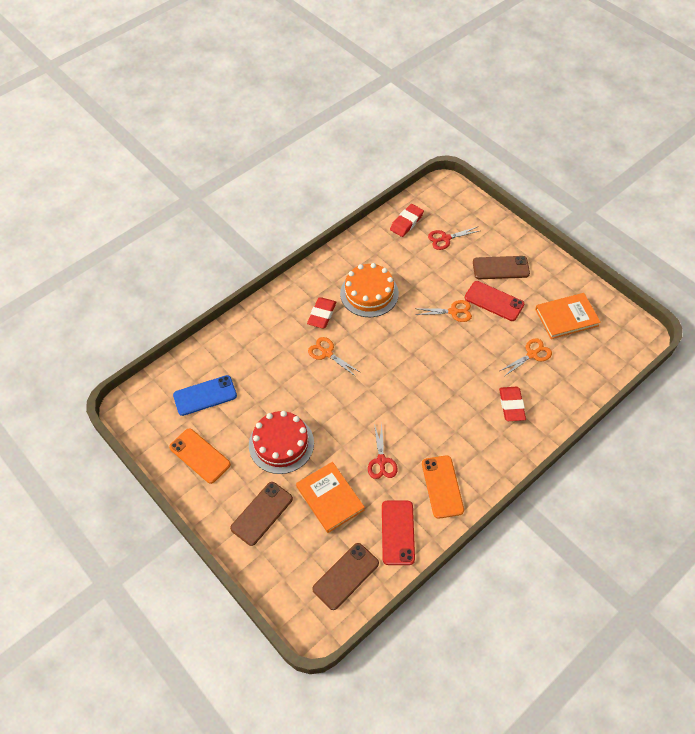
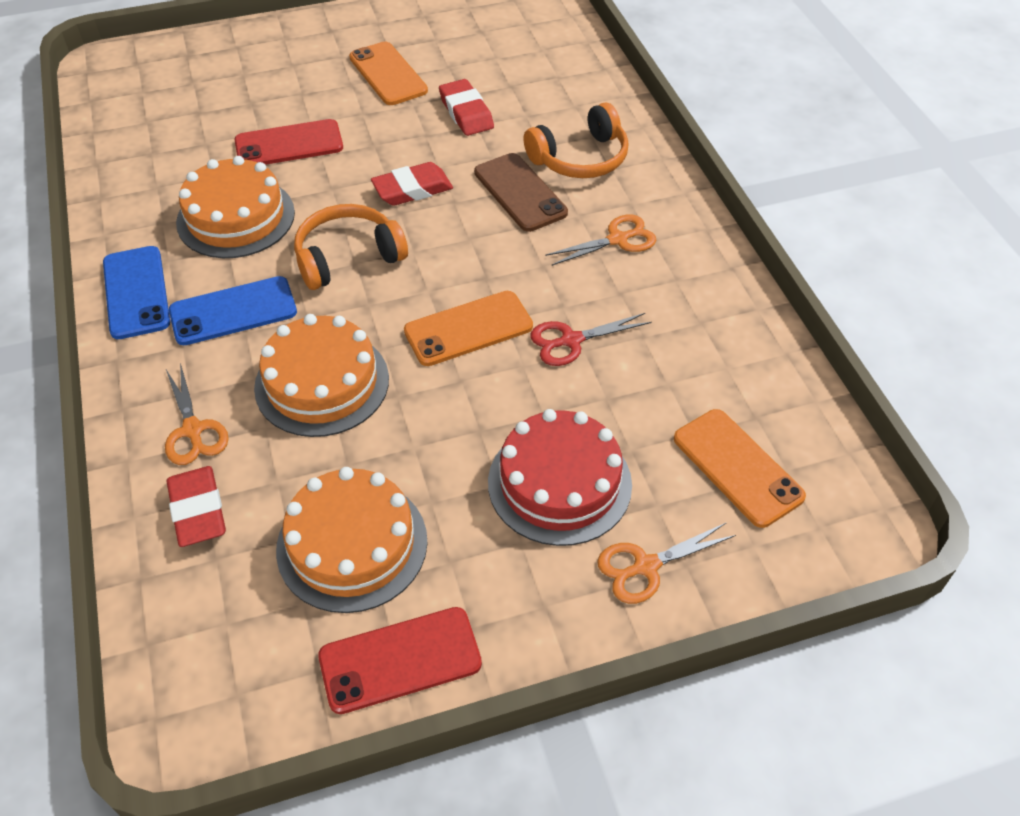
blue phone: 1 -> 2
brown phone: 3 -> 1
orange book: 2 -> 0
orange cake: 1 -> 3
orange headphones: 0 -> 2
orange phone: 2 -> 3
red scissors: 2 -> 1

